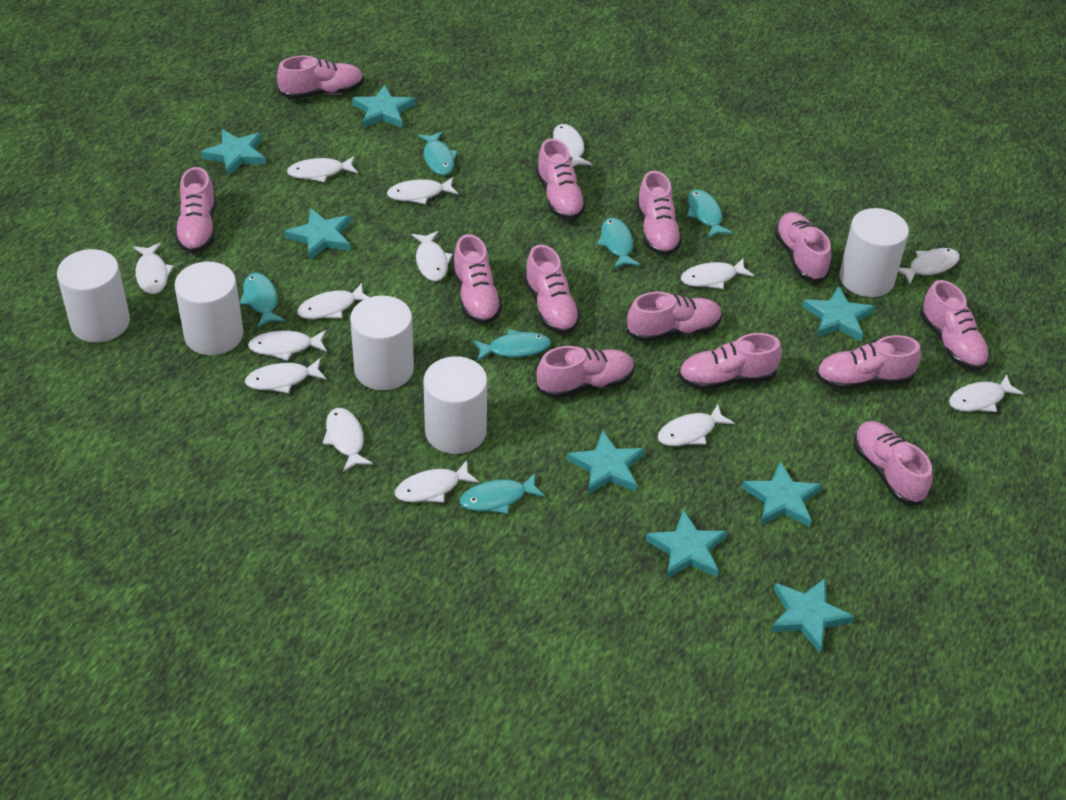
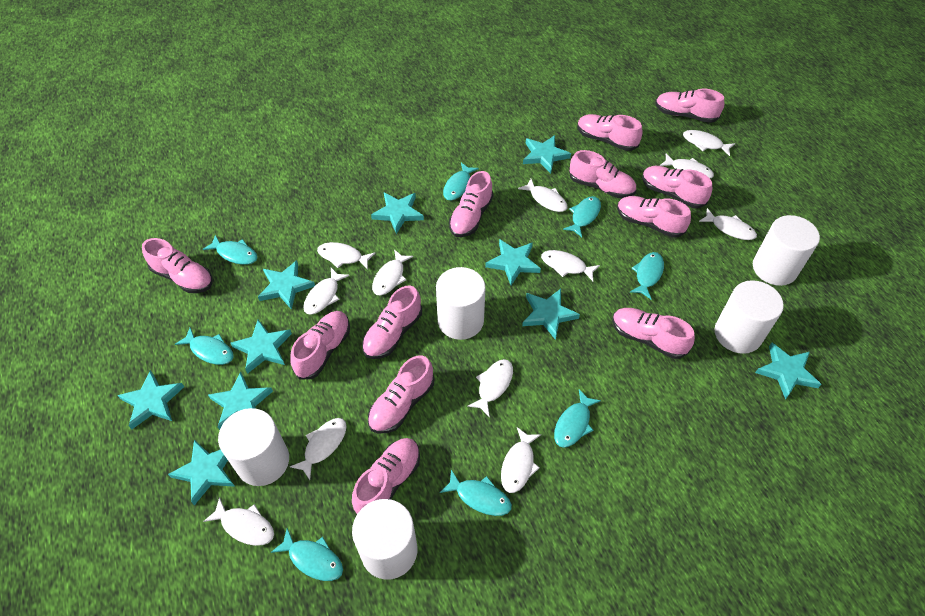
pink shoe: 13 -> 12
turquoise fish: 6 -> 8
turquoise star: 8 -> 10
white fish: 14 -> 12

